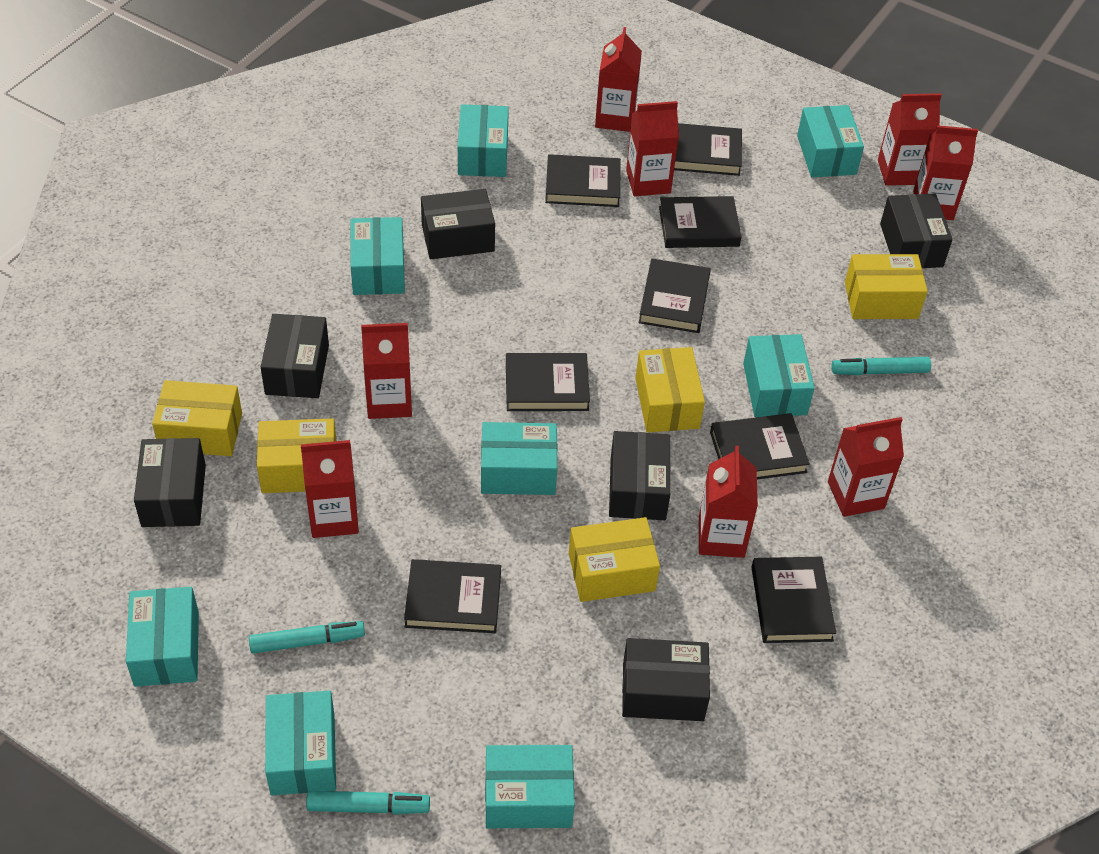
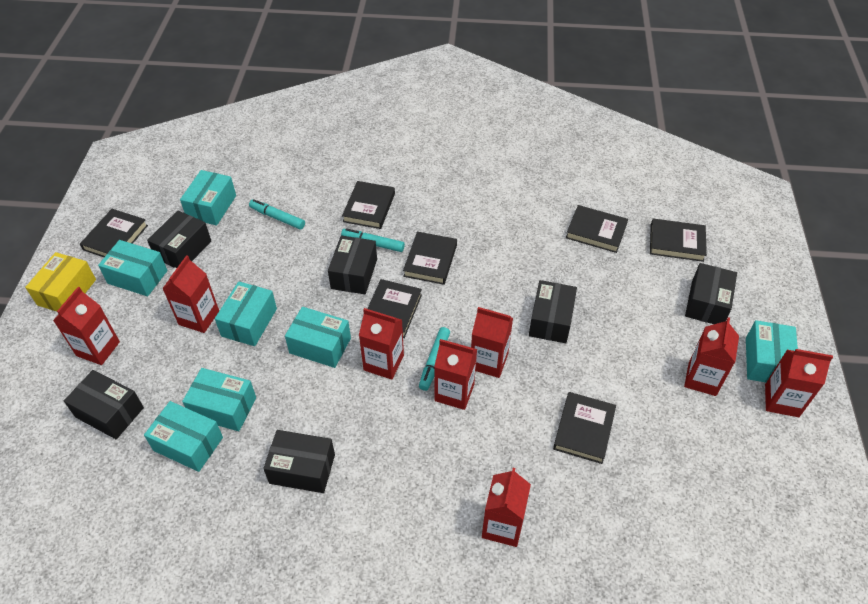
black book: 8 -> 7
turquoise box: 8 -> 7
yellow box: 5 -> 1

